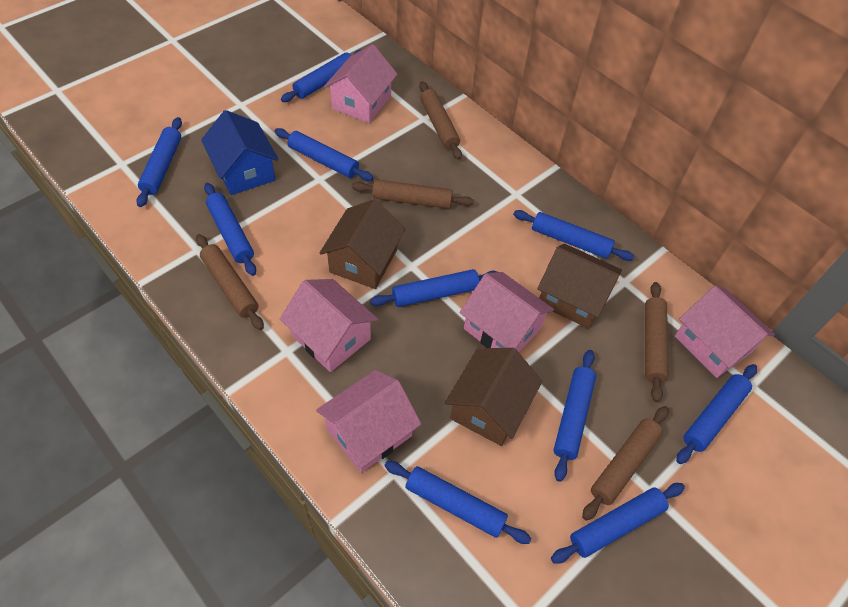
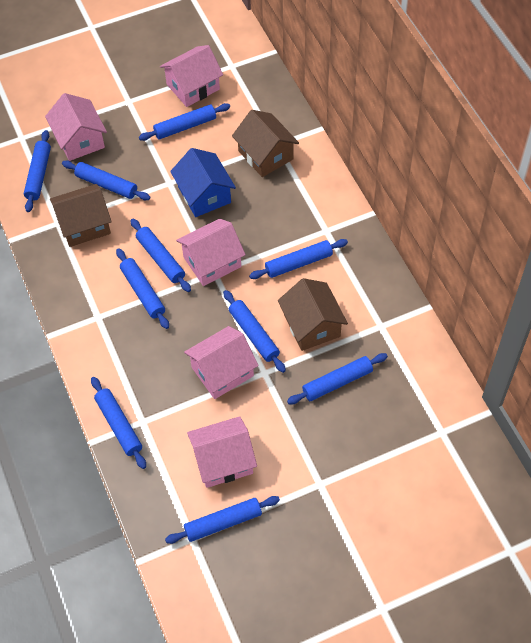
brown rolling pin: 5 -> 0

